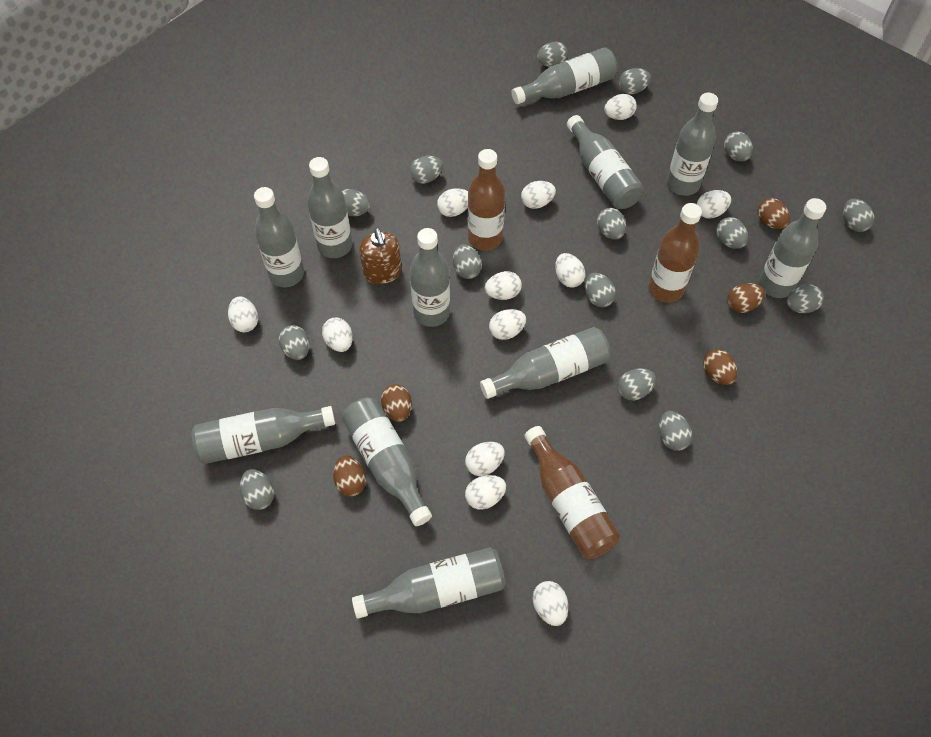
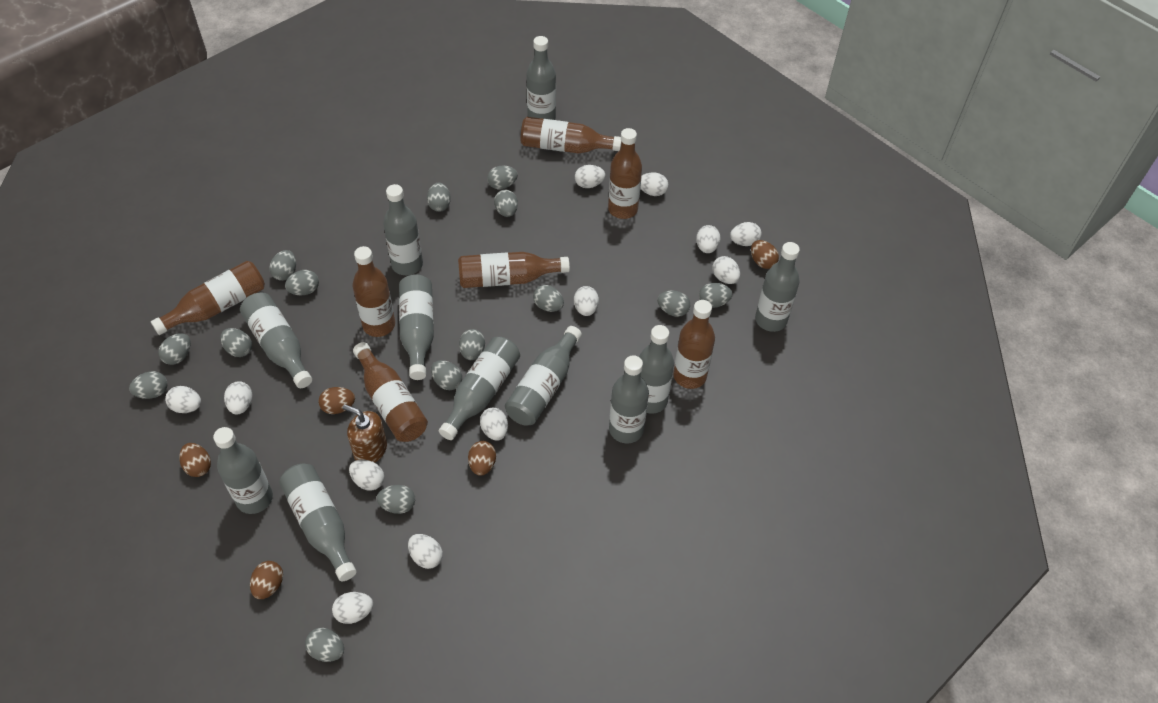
brown bottle: 3 -> 7

